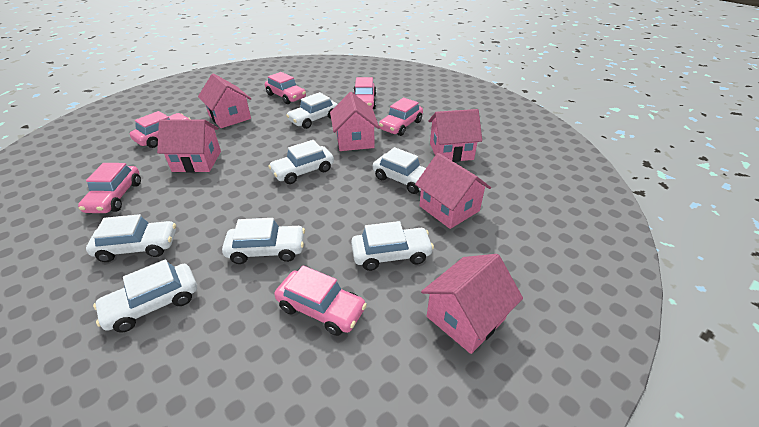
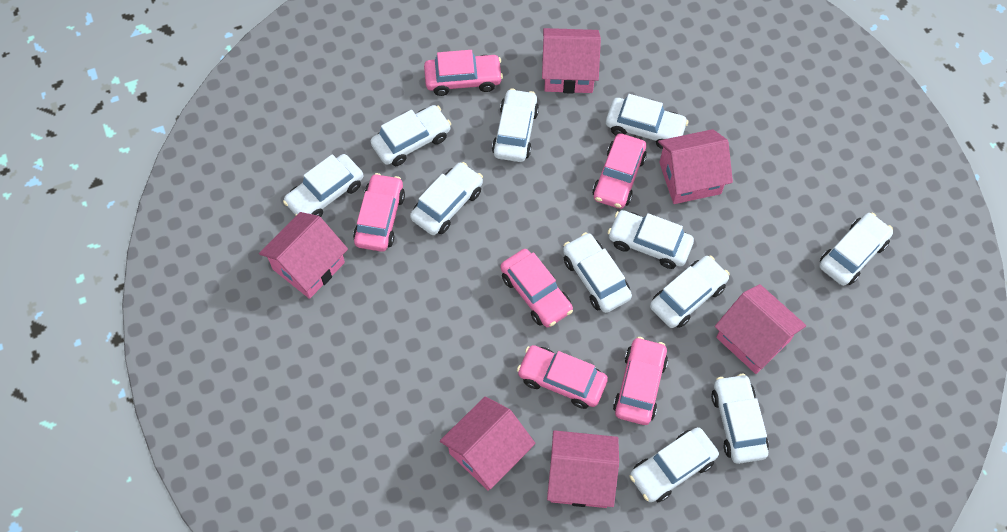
white car: 7 -> 11

